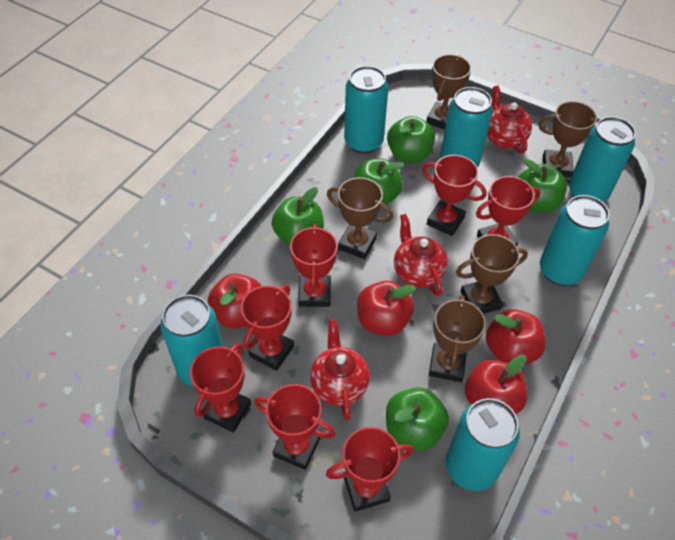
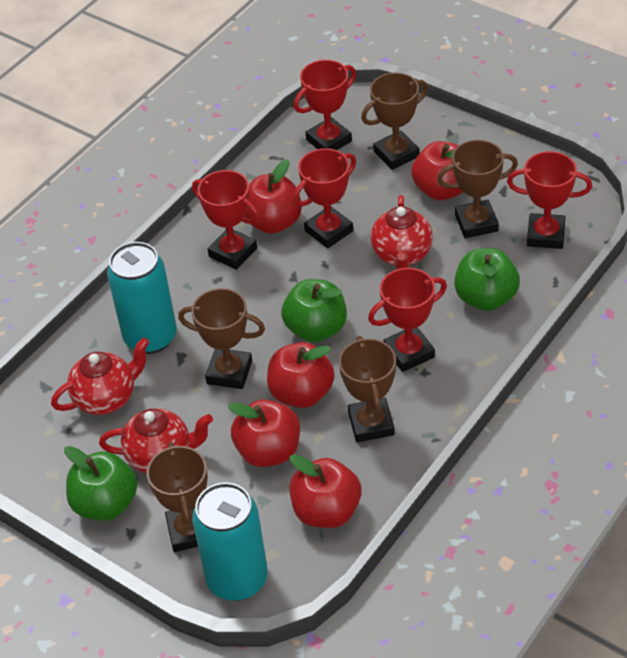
green apple: 5 -> 3
red apple: 4 -> 5
red trophy: 7 -> 5
turquoise can: 6 -> 2

